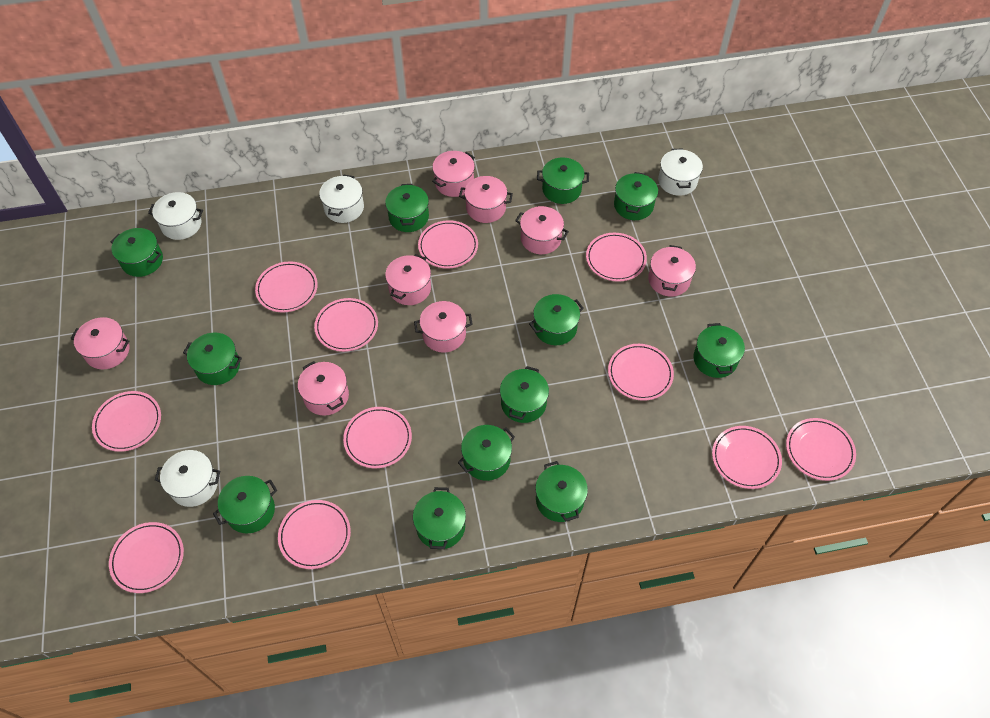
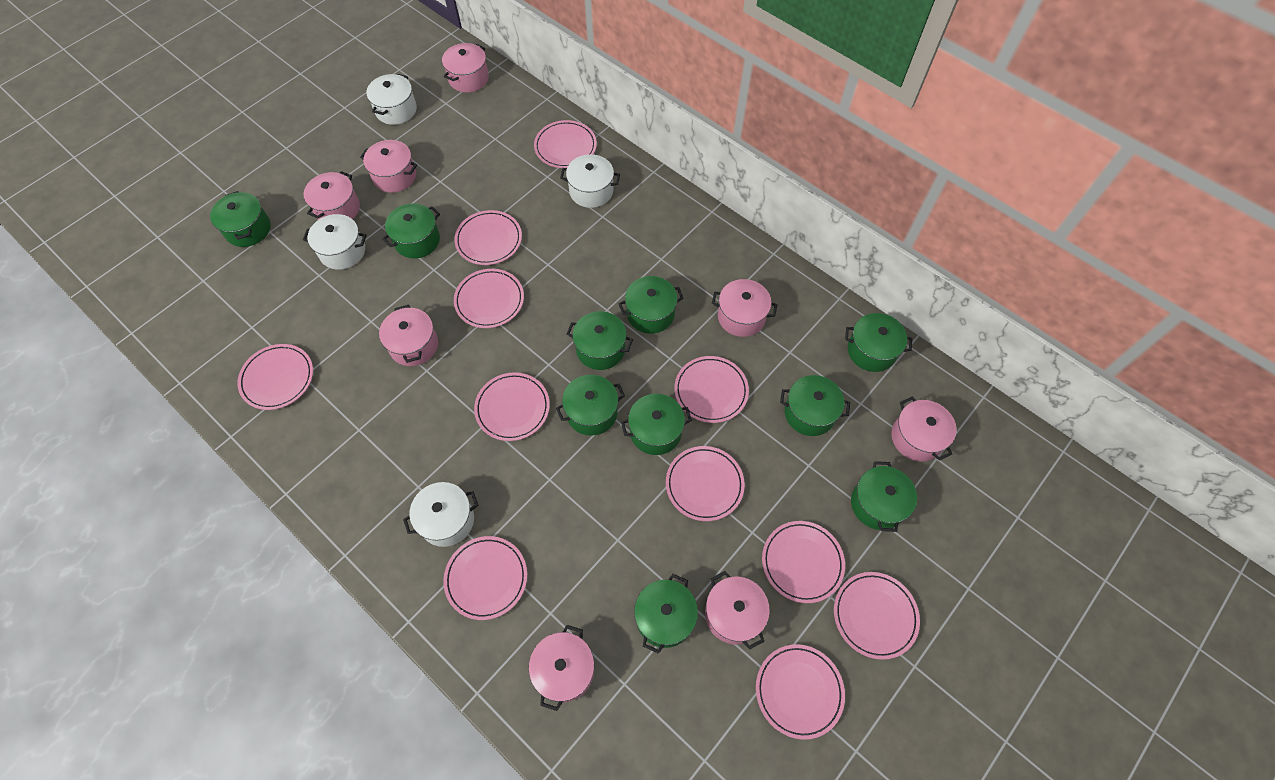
green pot: 12 -> 10

